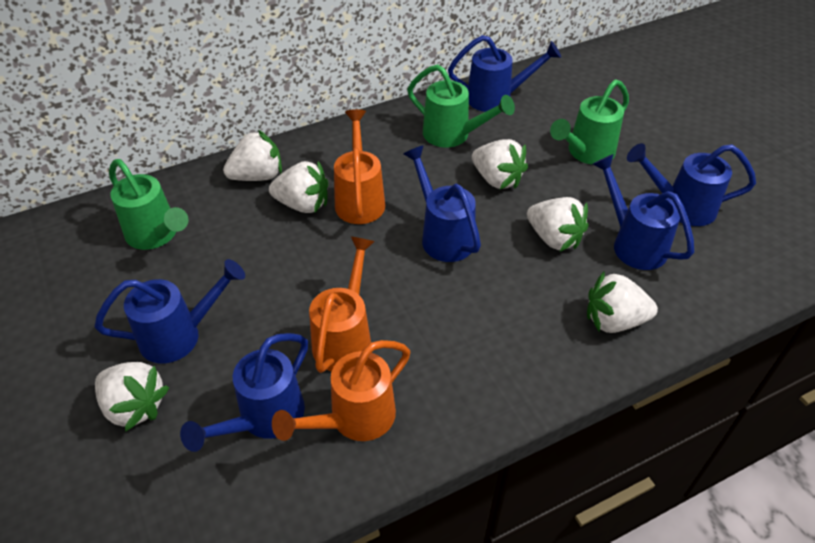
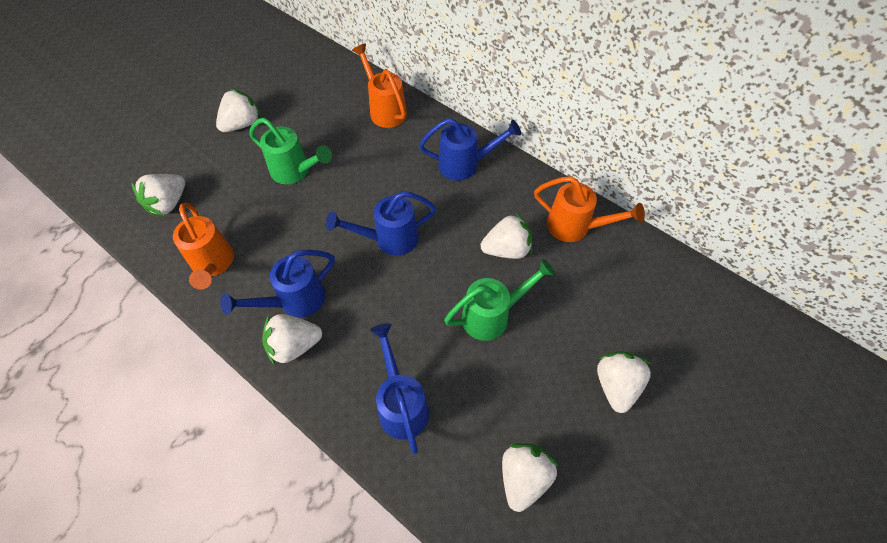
blue watering can: 6 -> 4
green watering can: 3 -> 2

